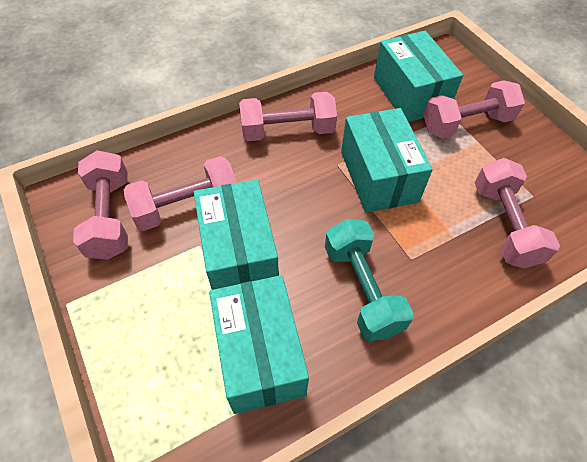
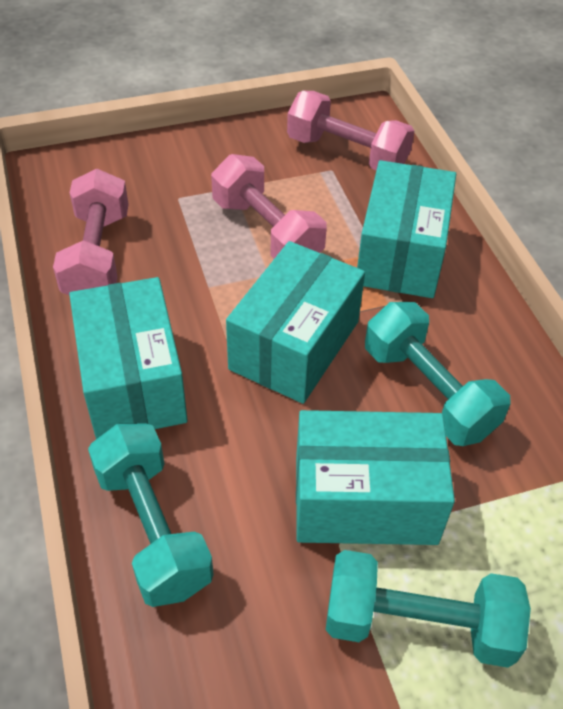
pink dumbbell: 5 -> 3
turquoise dumbbell: 1 -> 3

